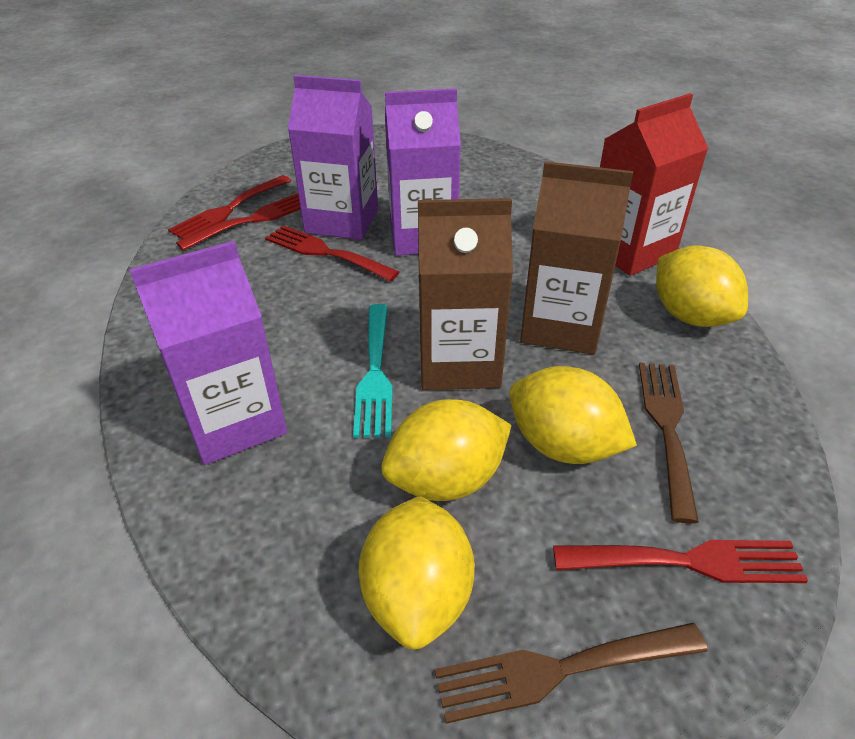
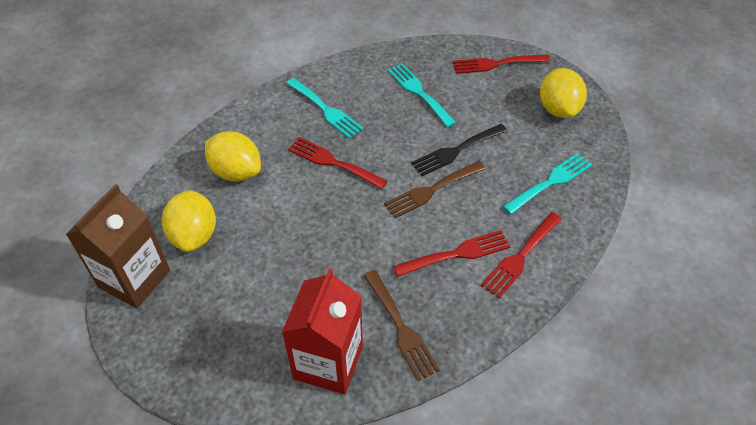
black fork: 0 -> 1
brown carton: 2 -> 1
purple carton: 3 -> 0
turquoise fork: 1 -> 3
yellow lemon: 4 -> 3

